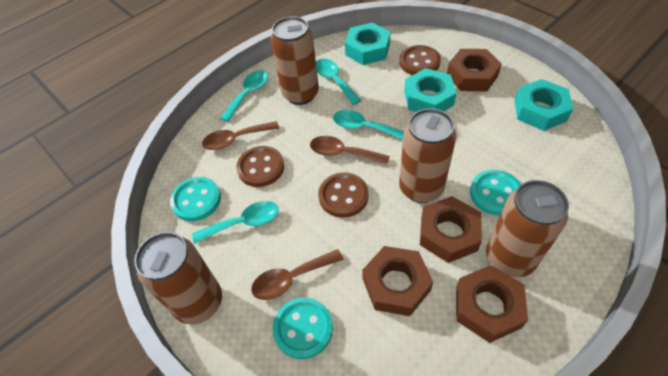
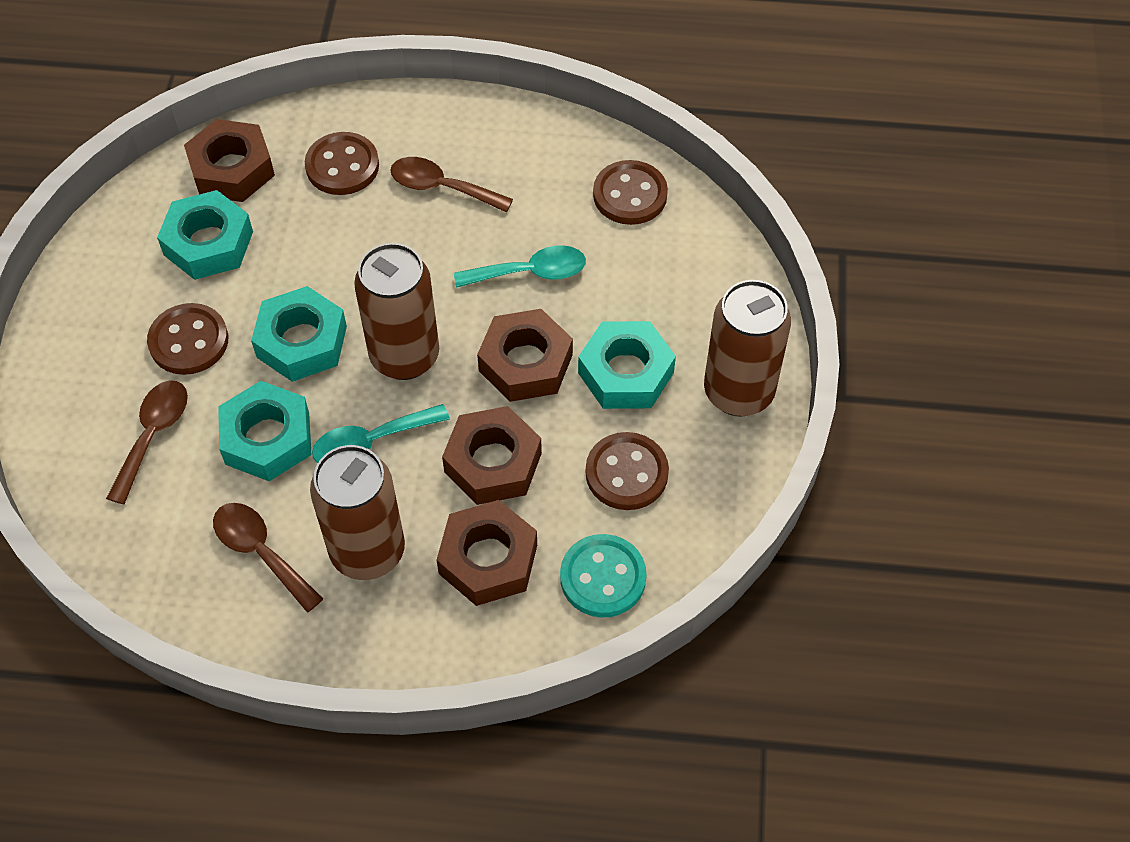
brown button: 3 -> 4
brown can: 4 -> 3
turquoise button: 3 -> 1
turquoise nut: 3 -> 4
turquoise spoon: 4 -> 2

